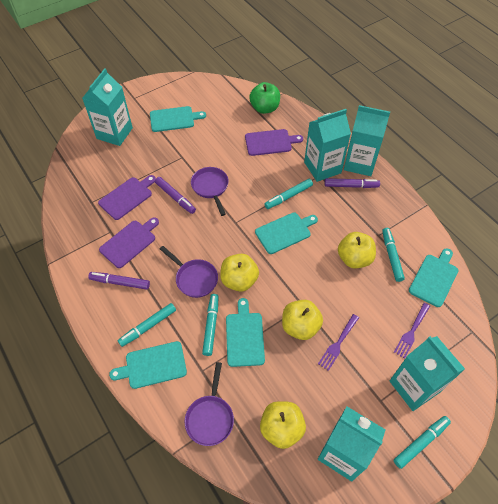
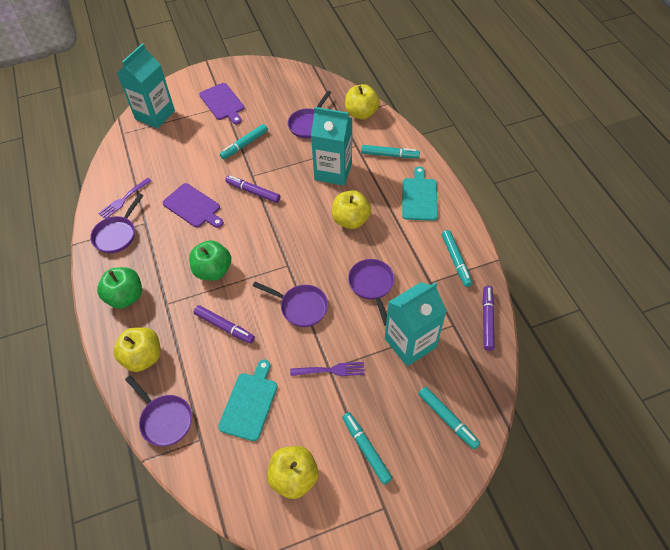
green apple: 1 -> 2
purple cutting board: 3 -> 2
purple pan: 3 -> 5
turquoise carton: 5 -> 3
turquoise cutting board: 5 -> 2

